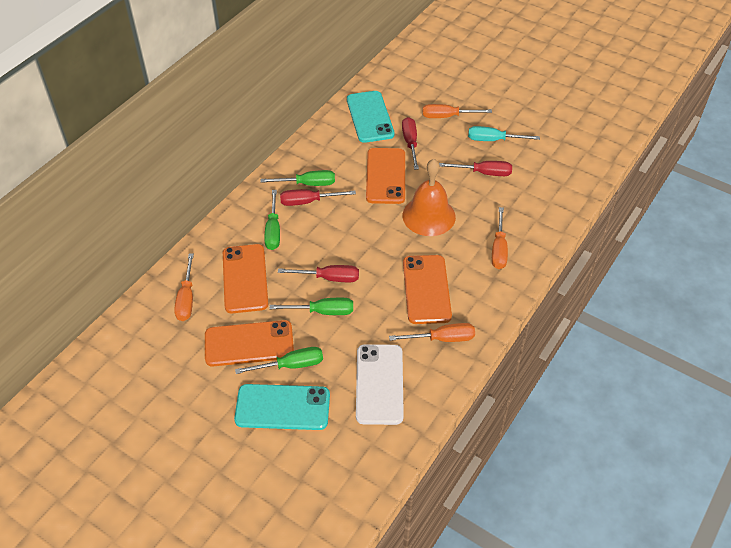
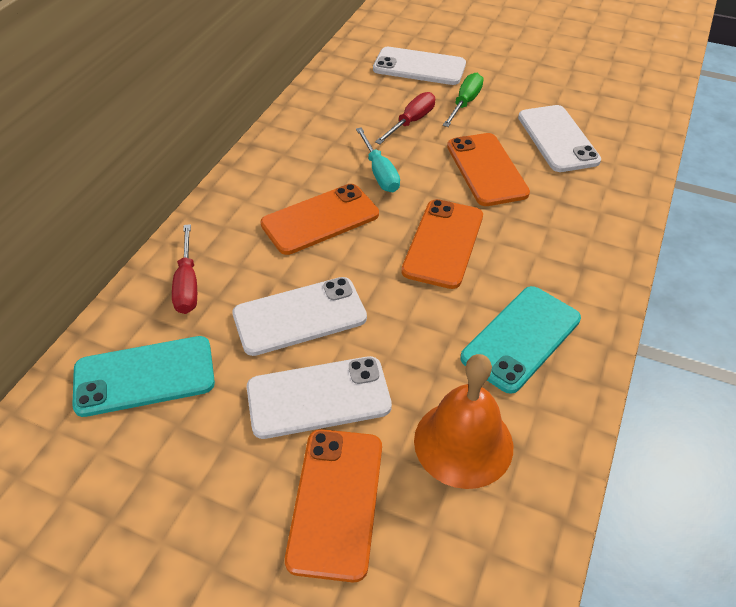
green screwdriver: 4 -> 1
orange screwdriver: 4 -> 0
red screwdriver: 4 -> 2
white phone: 1 -> 4

